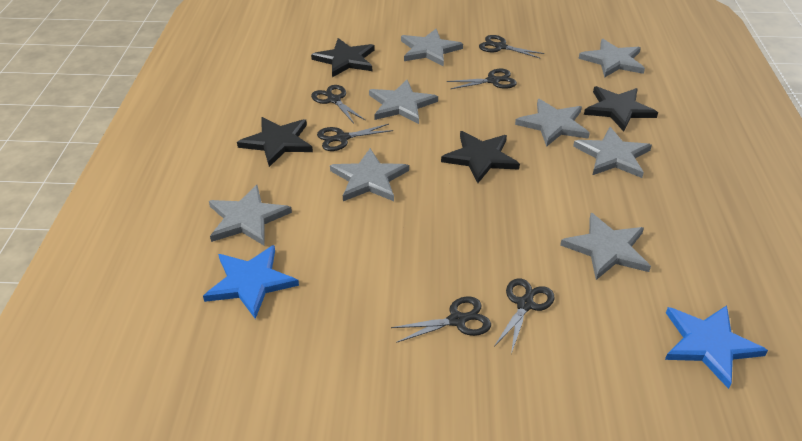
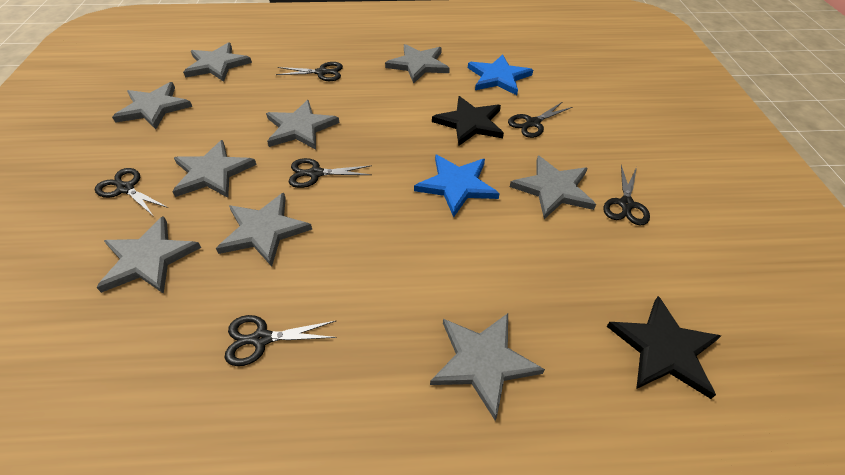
black star: 4 -> 2
grey star: 8 -> 9

